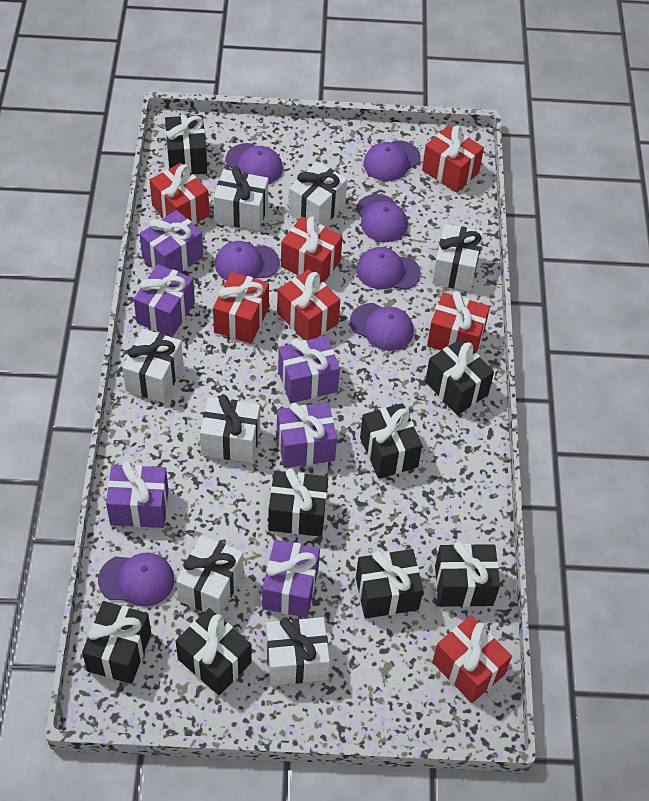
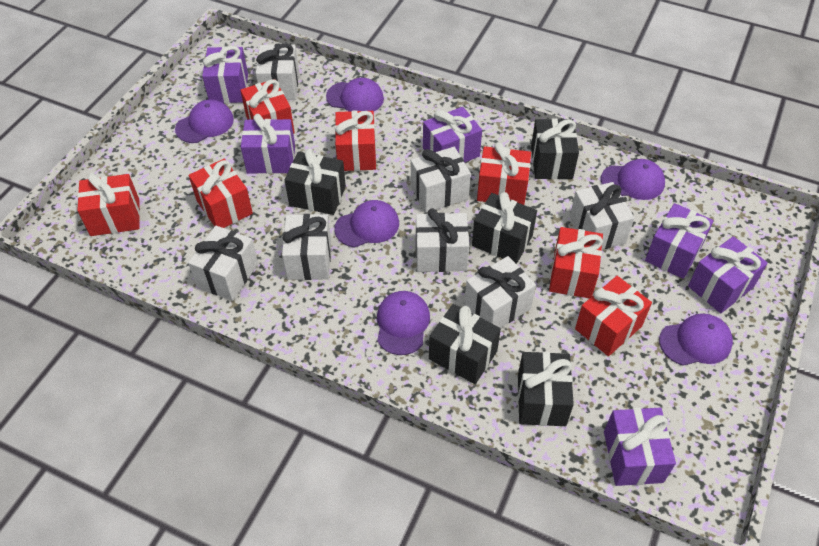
black gift: 8 -> 5
purple cap: 7 -> 6

